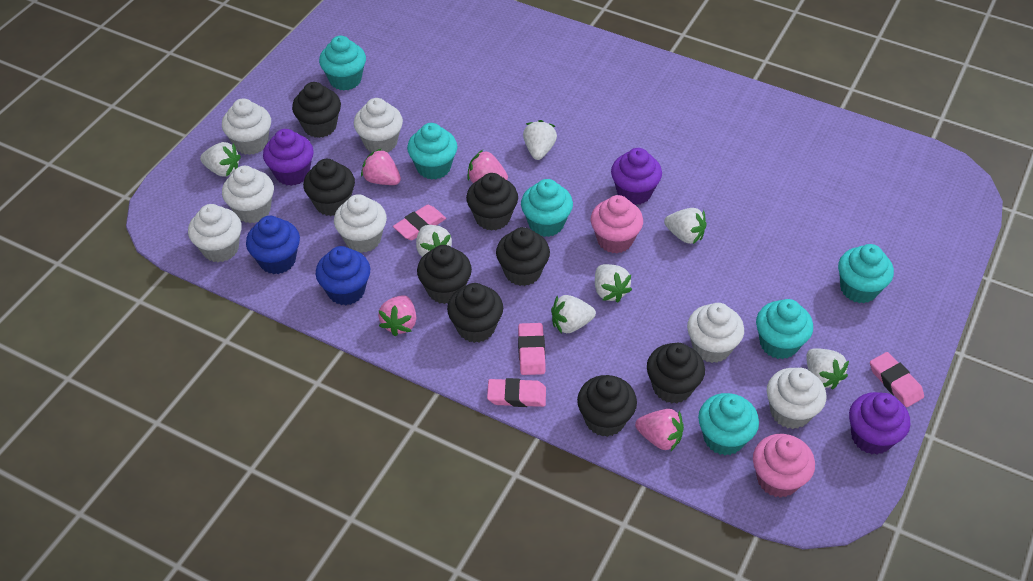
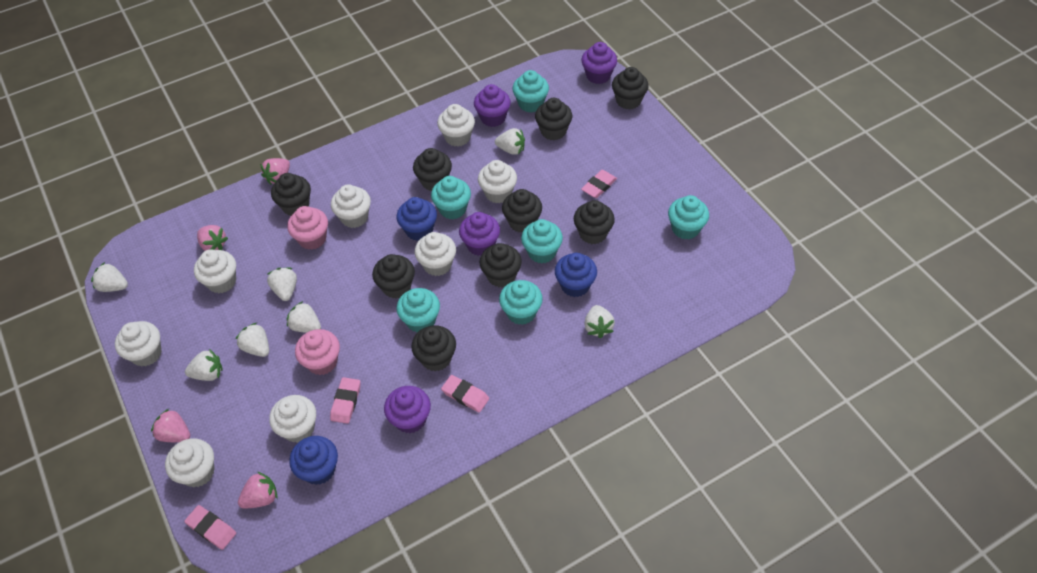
black cupcake: 8 -> 9
blue cupcake: 2 -> 3
purple cupcake: 3 -> 4
white cupcake: 7 -> 8

